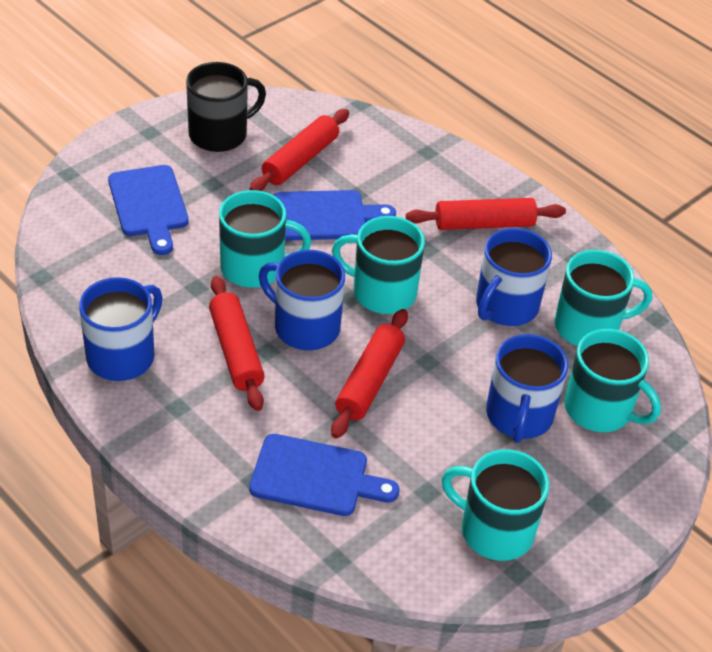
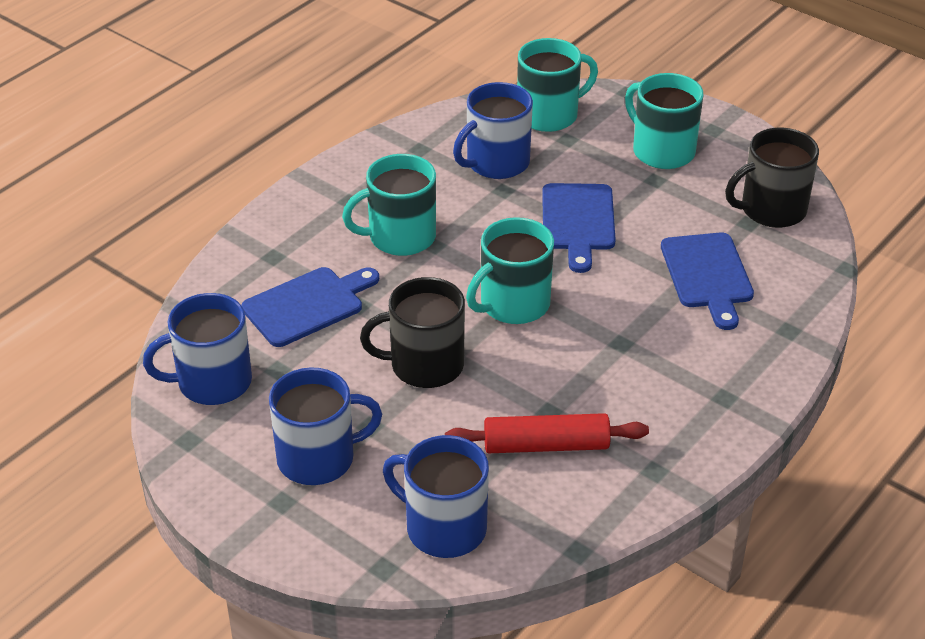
black mug: 1 -> 2
red rolling pin: 4 -> 1
turquoise mug: 5 -> 4

